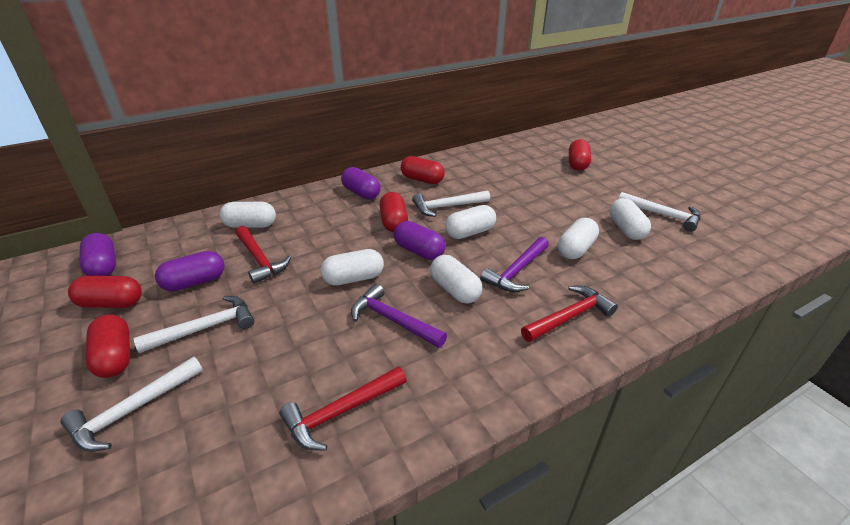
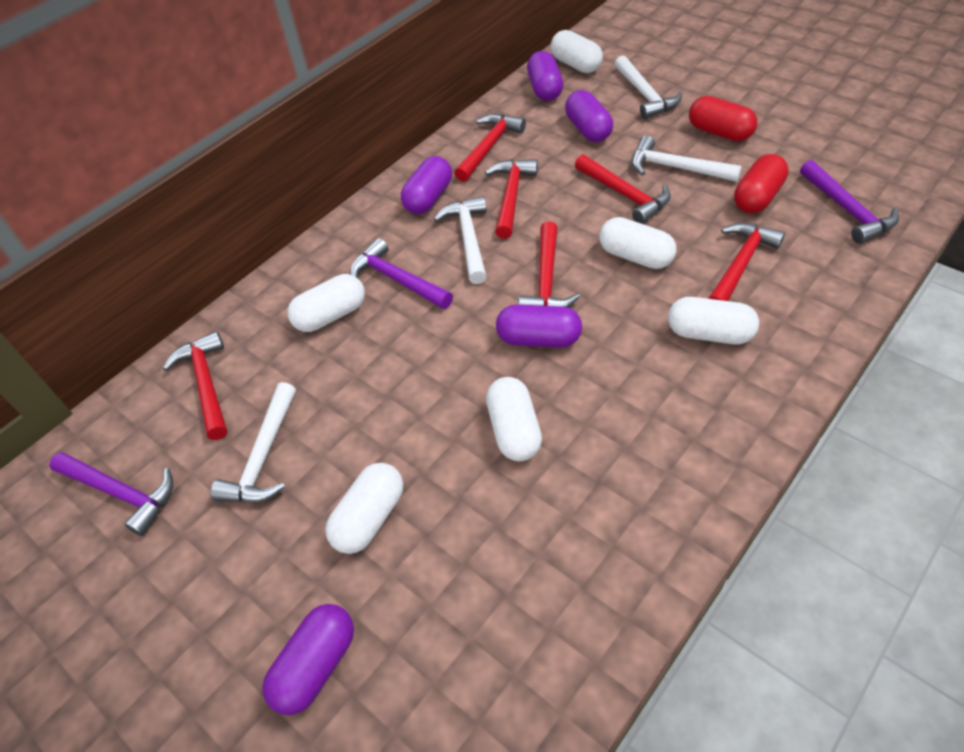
purple capsule: 4 -> 5
purple hammer: 2 -> 3
red capsule: 5 -> 2
red hammer: 3 -> 6

